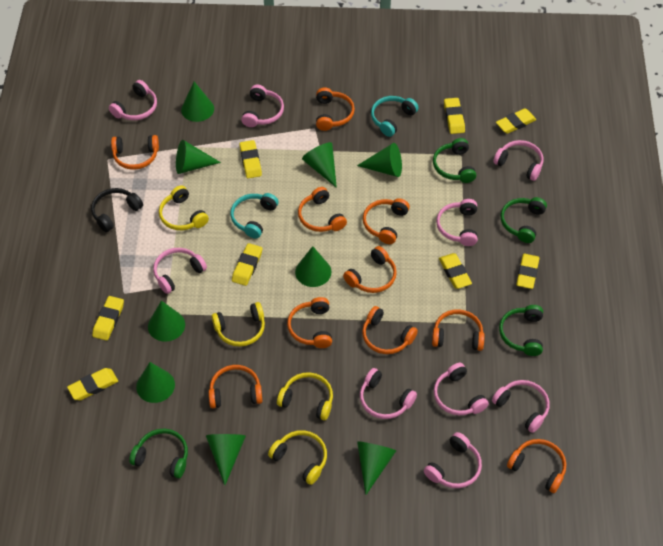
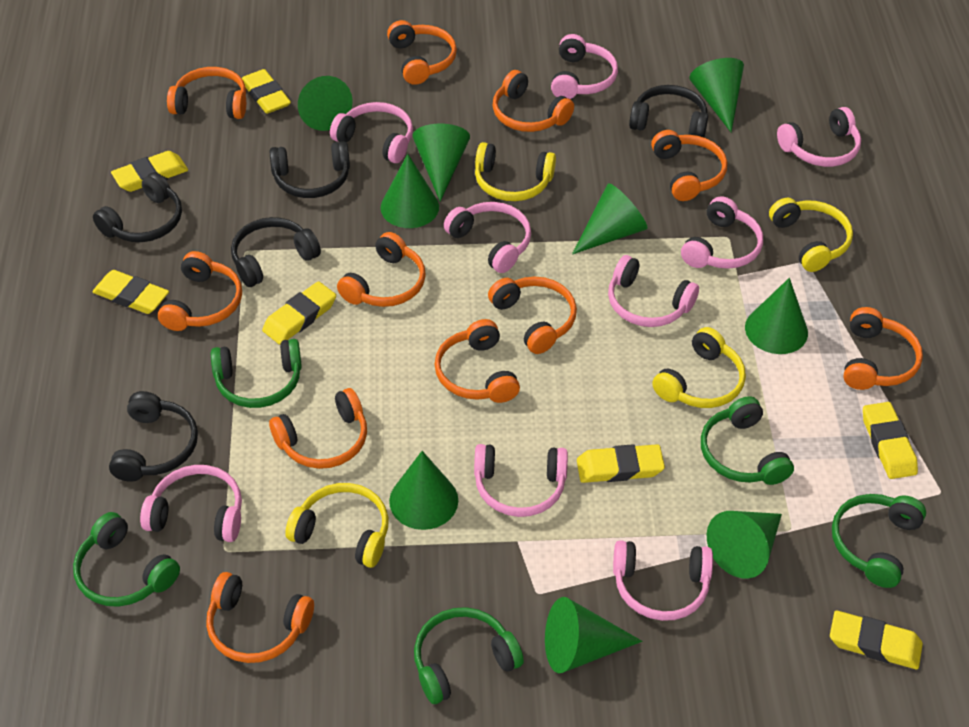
black headphones: 1 -> 5
green headphones: 4 -> 5
orange headphones: 10 -> 11
turquoise headphones: 2 -> 0
yellow eraser: 8 -> 7

